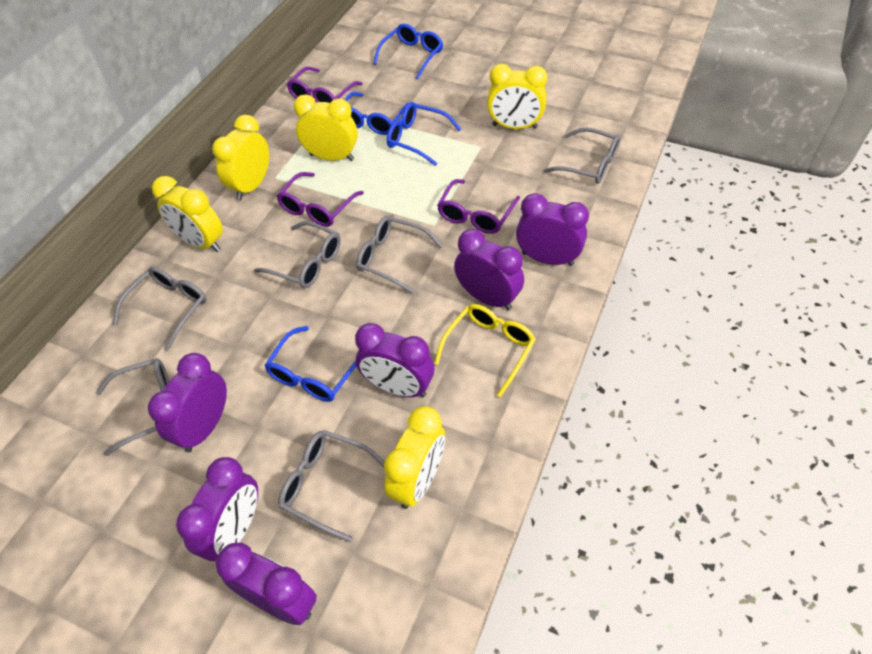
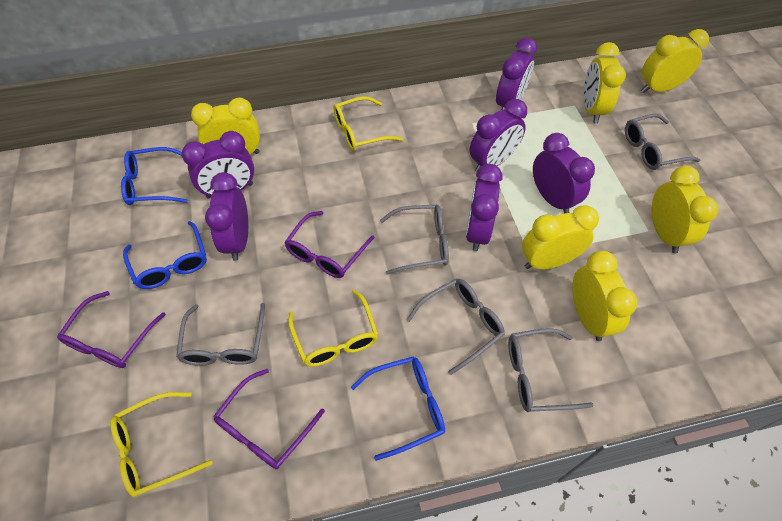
blue glasses: 4 -> 3
grey glasses: 6 -> 5
yellow clock: 5 -> 6
yellow glasses: 1 -> 3

